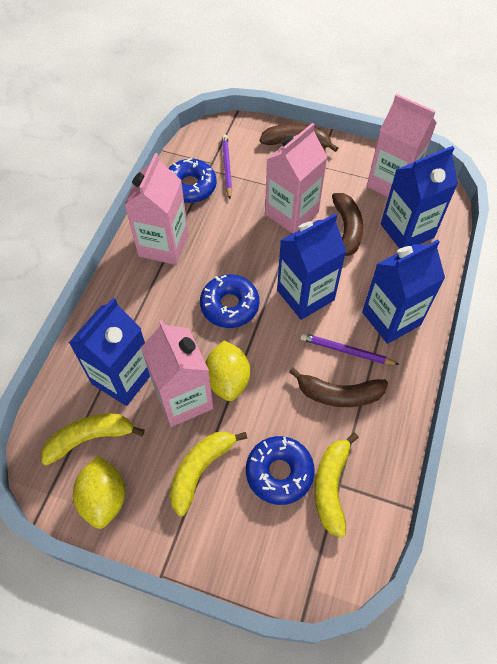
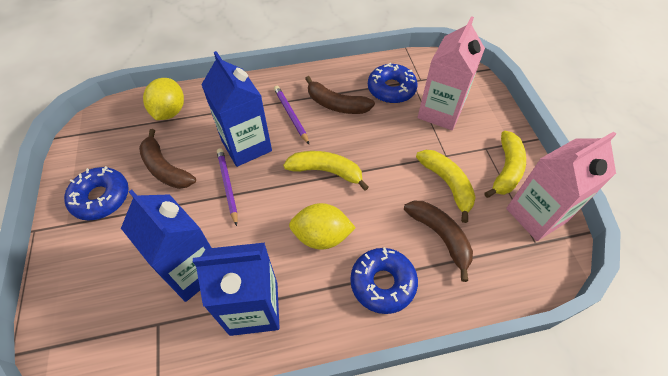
blue carton: 4 -> 3
pink carton: 4 -> 2

